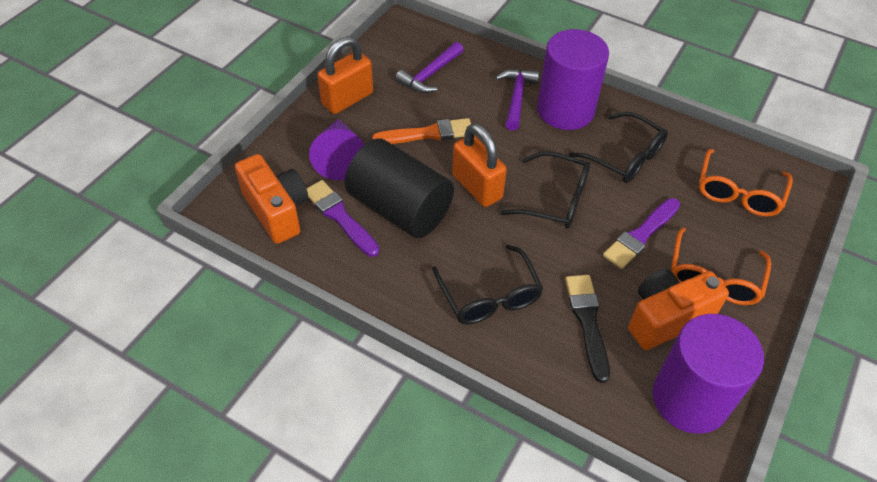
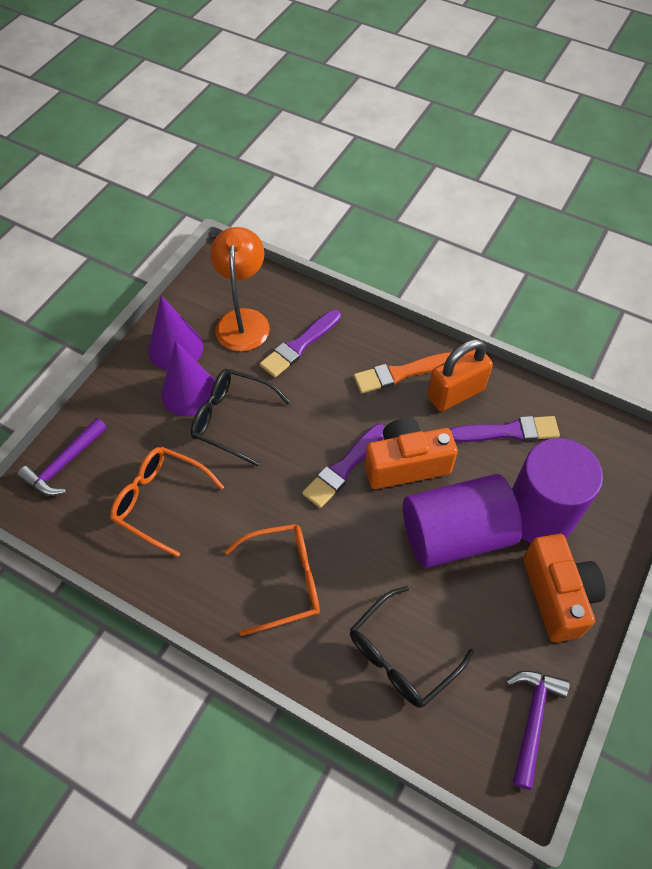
black brush: 1 -> 0
black cylinder: 1 -> 0
black glasses: 3 -> 2
orange lamp: 0 -> 1
orange padlock: 2 -> 1
purple brush: 2 -> 3
purple cone: 1 -> 2

